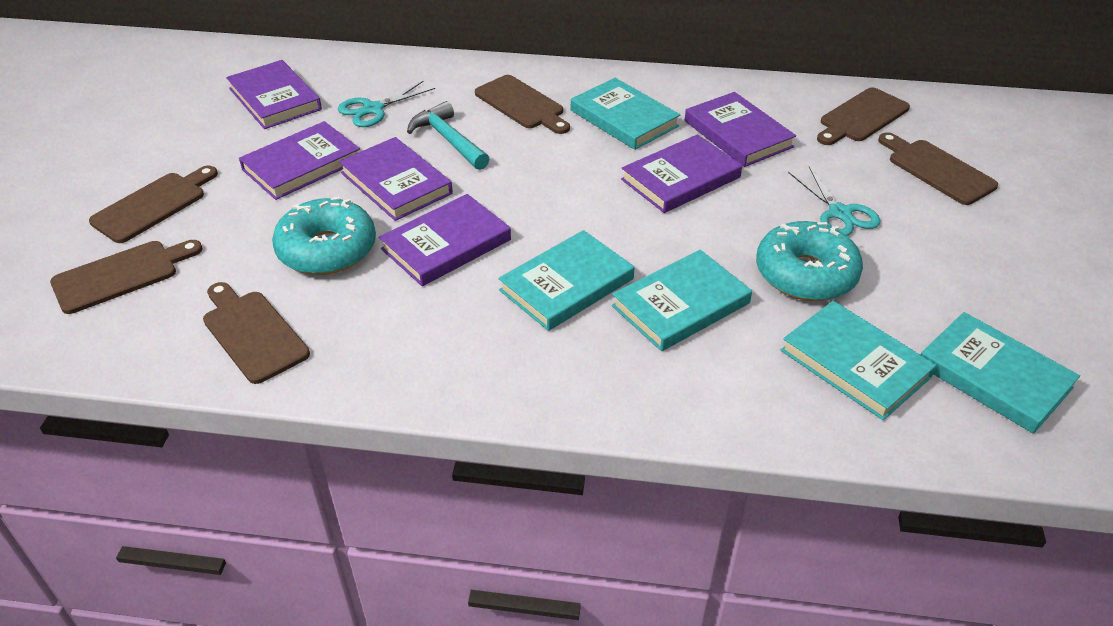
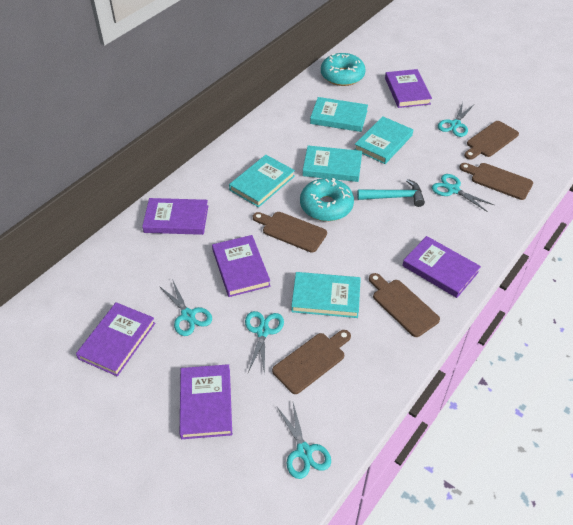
brown cutting board: 6 -> 5
turquoise scissors: 2 -> 5

